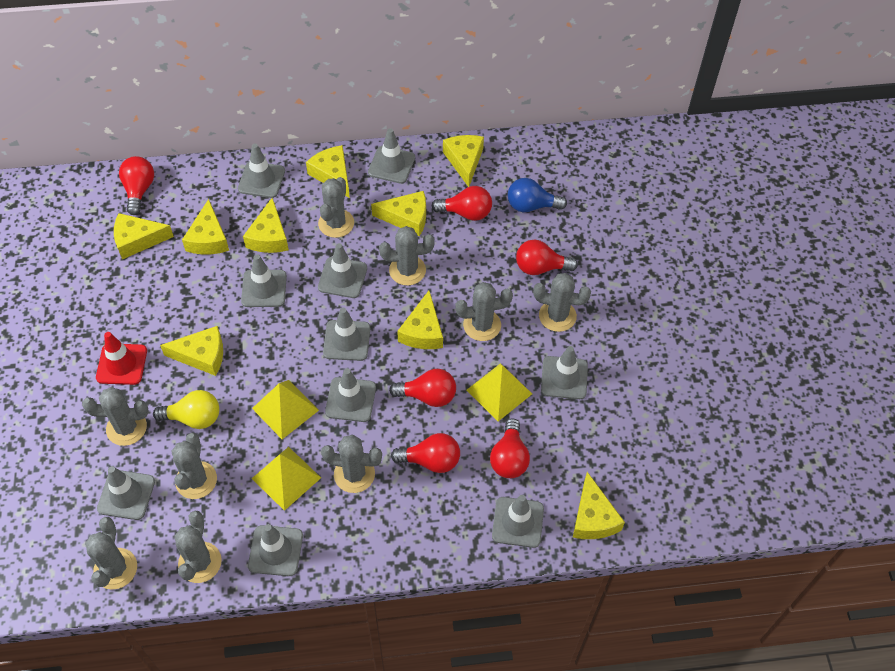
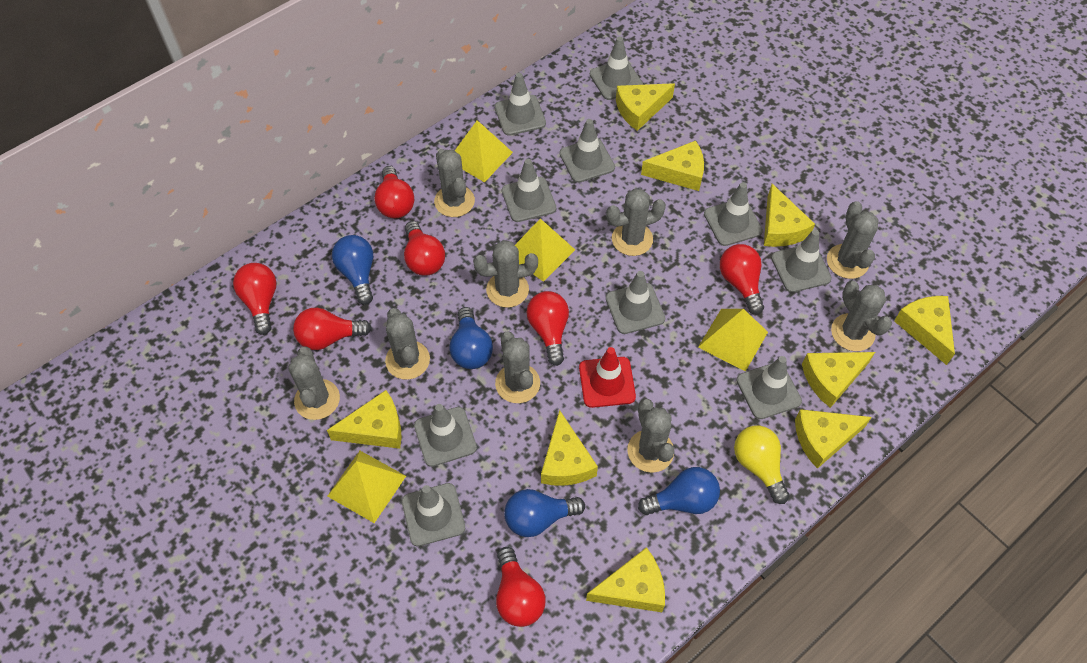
blue light bulb: 1 -> 4
red light bulb: 6 -> 7
yellow pyramid: 3 -> 4

